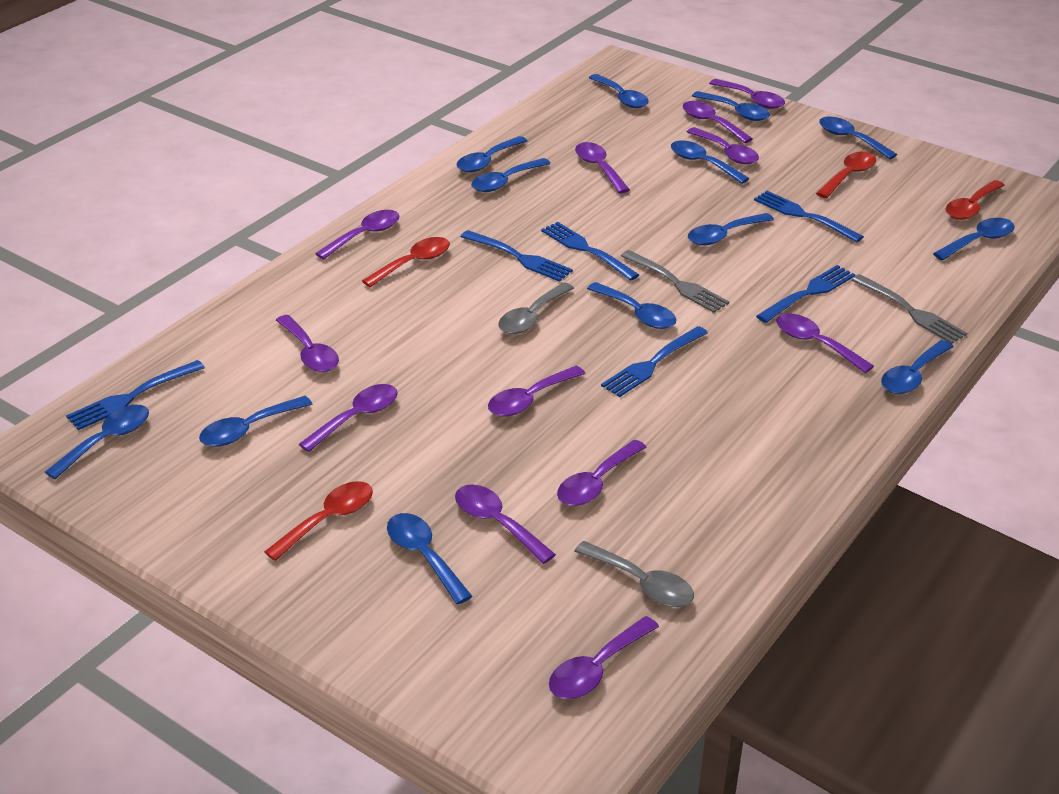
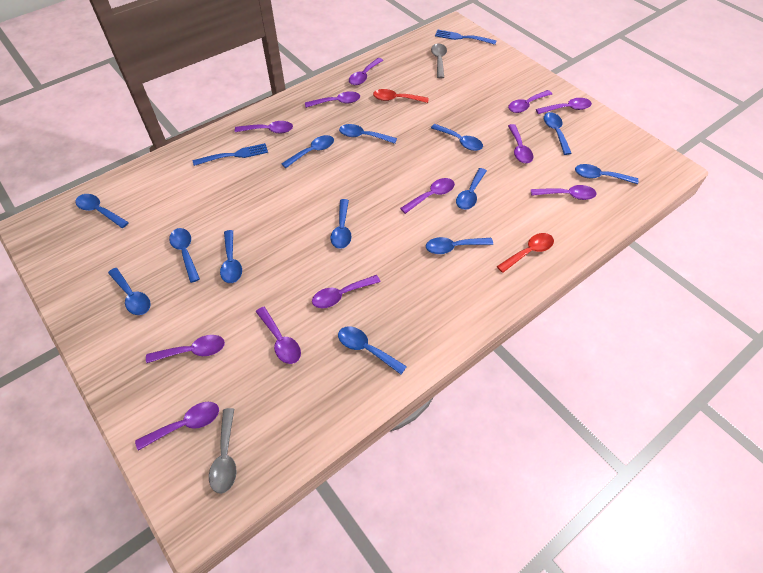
blue fork: 6 -> 2
grey fork: 2 -> 0
red spoon: 4 -> 2

